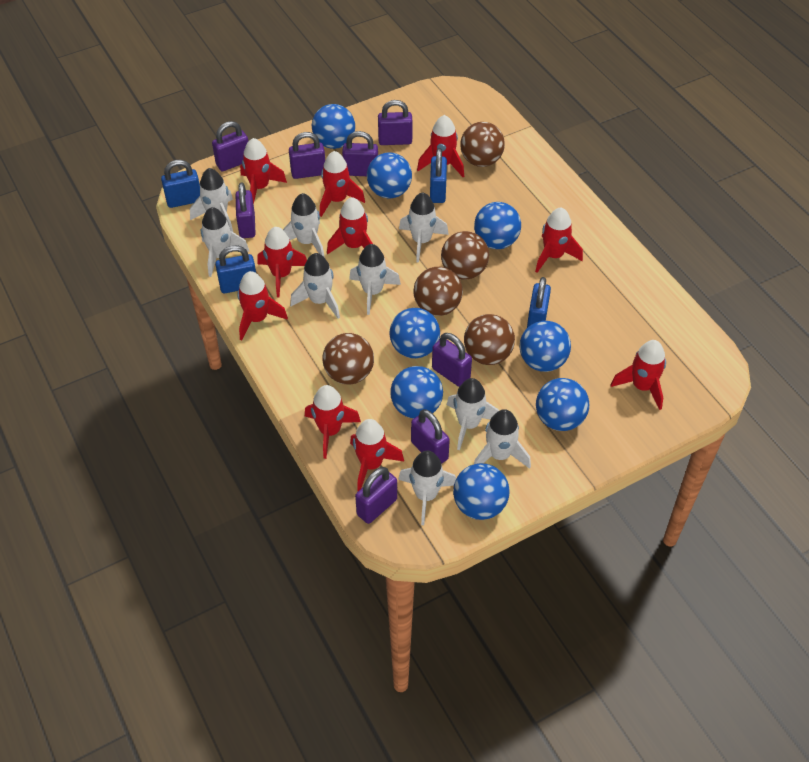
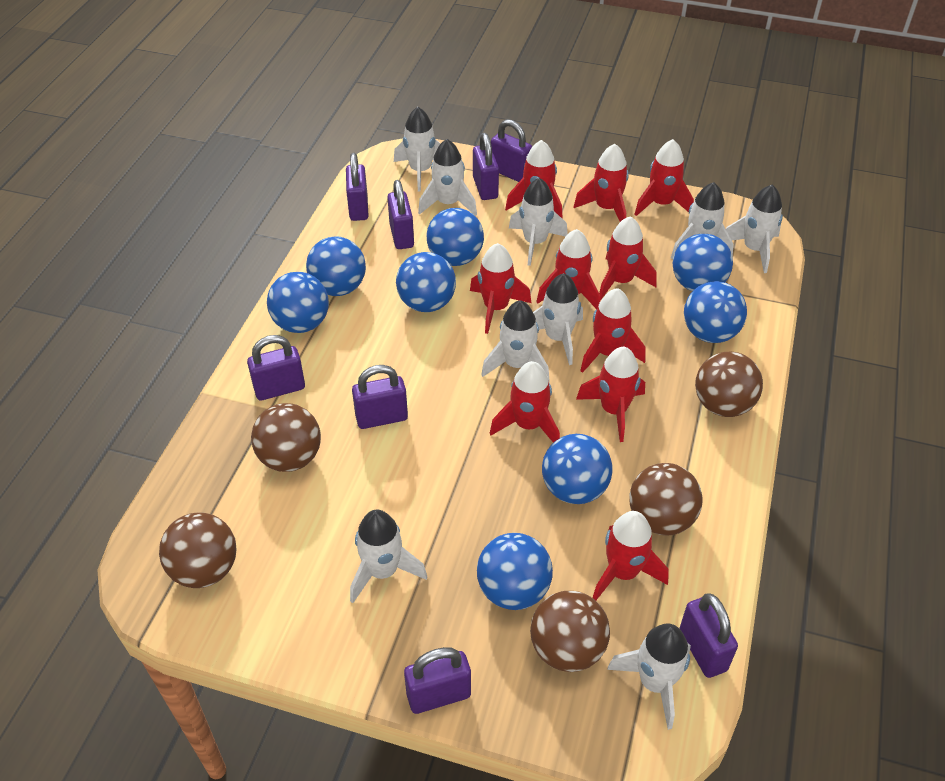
blue padlock: 4 -> 0

